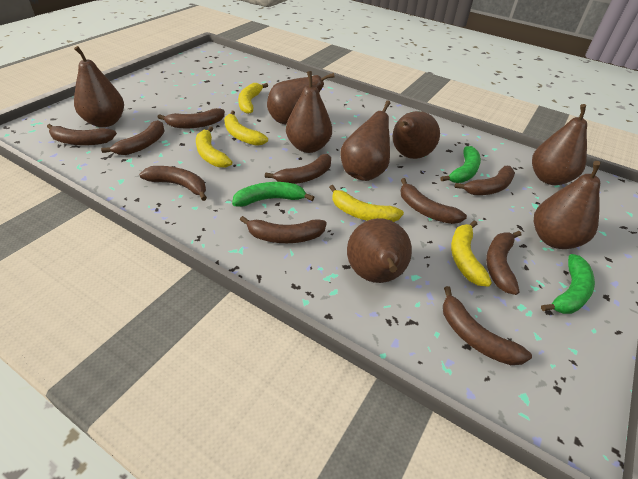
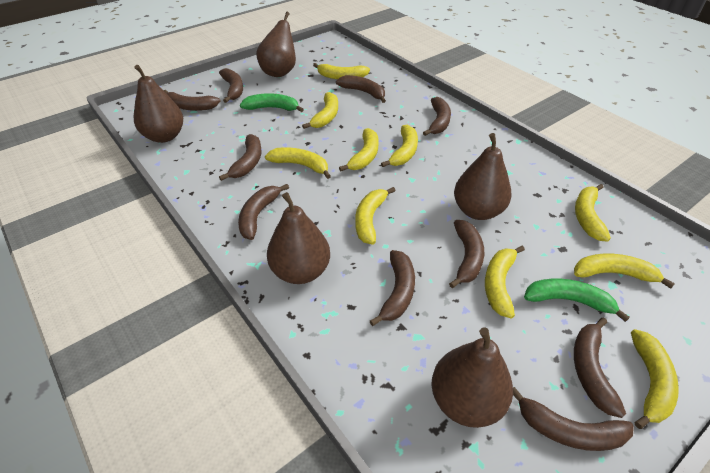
brown pear: 8 -> 5
green banana: 3 -> 2
yellow banana: 5 -> 10

